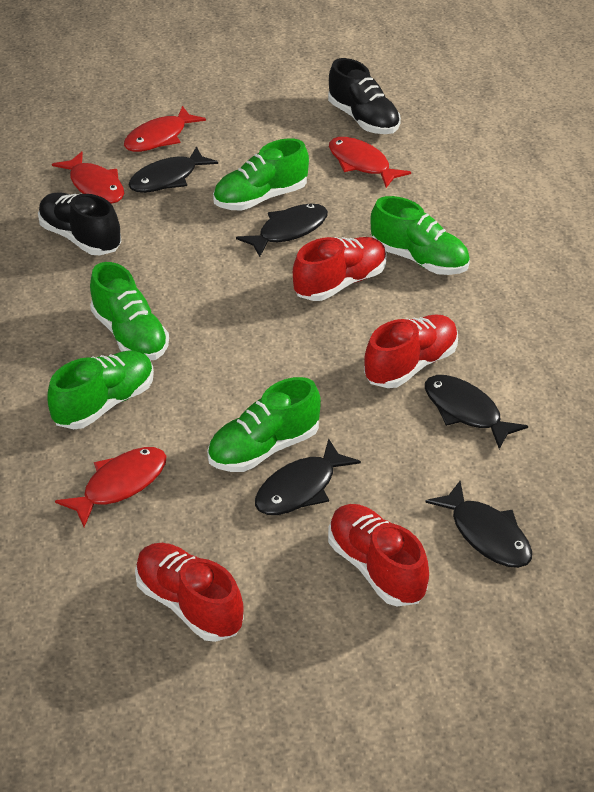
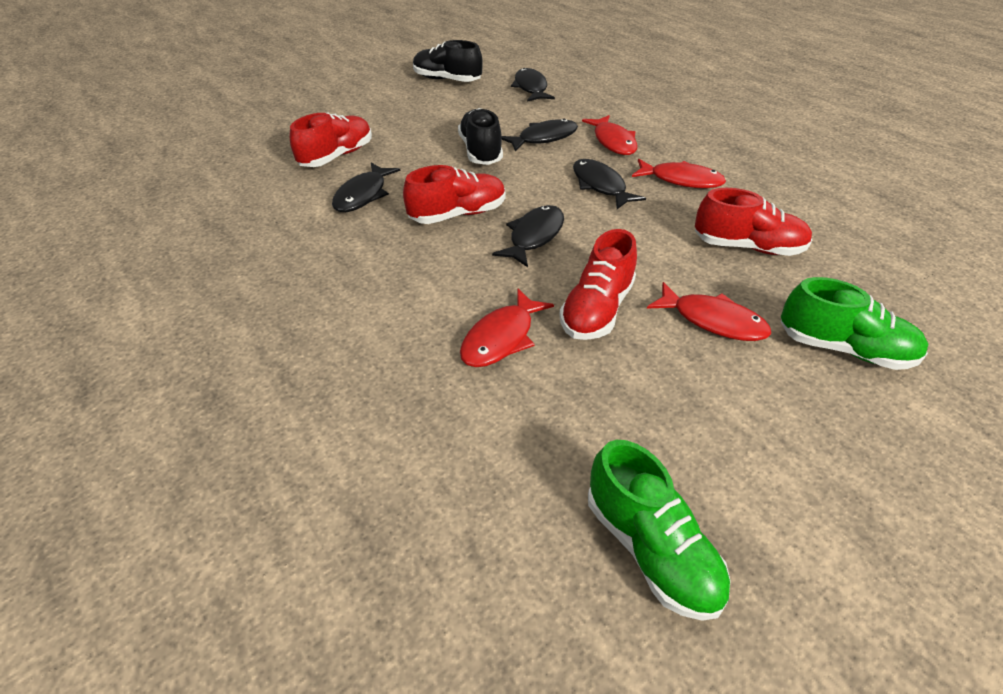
green shoe: 5 -> 2

